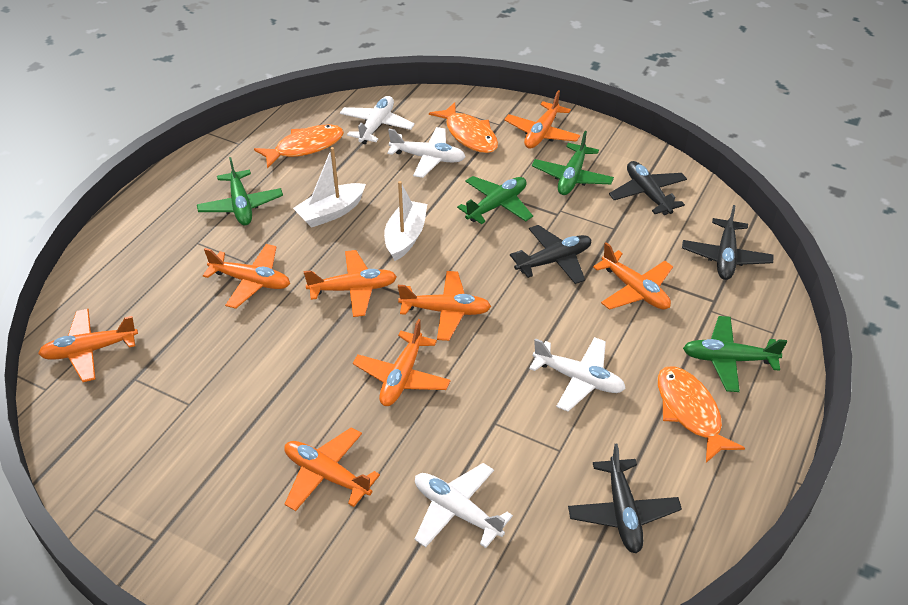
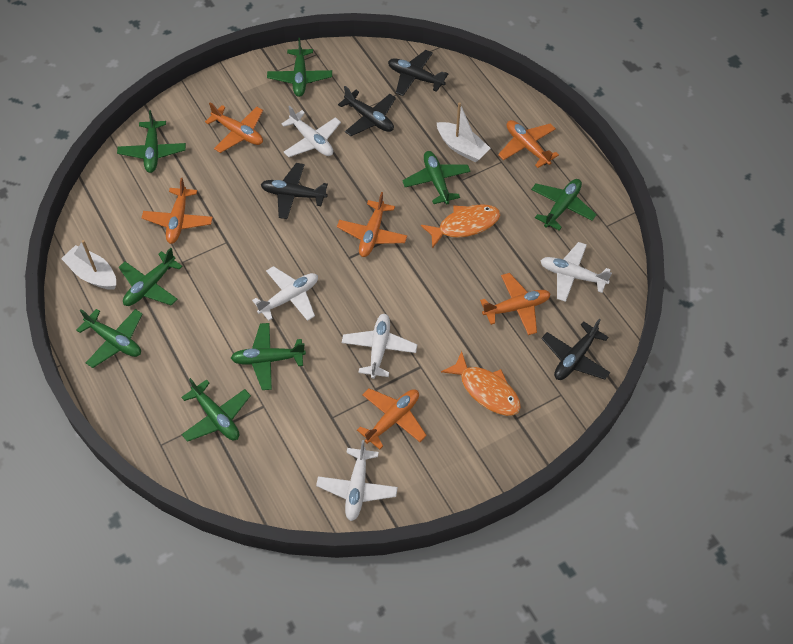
green plane: 4 -> 8
orange fish: 3 -> 2
orange plane: 8 -> 6
white plane: 4 -> 5

